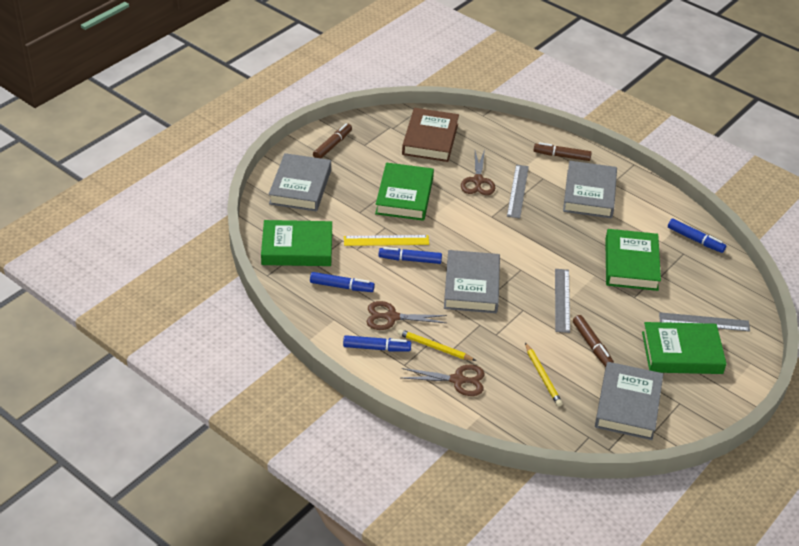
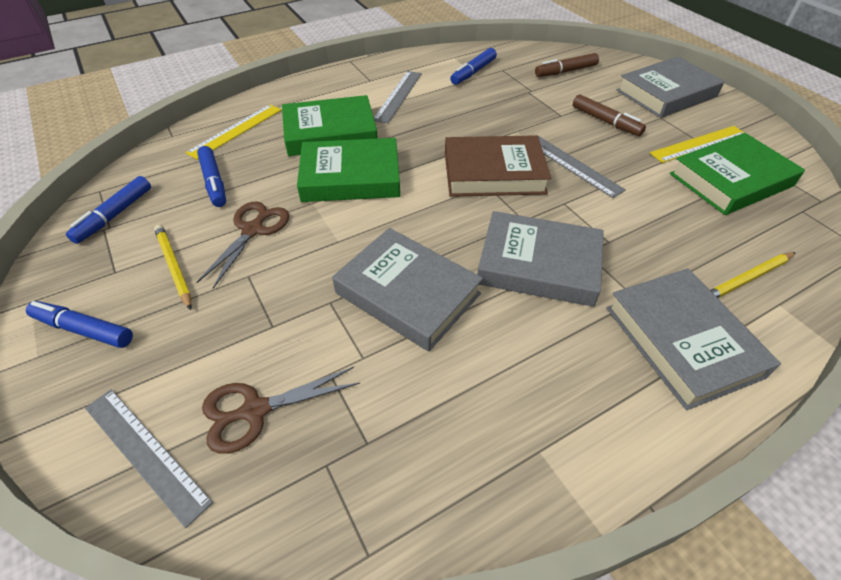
brown marker: 3 -> 2
brown scissors: 3 -> 2
green book: 4 -> 3
yellow ruler: 1 -> 2

